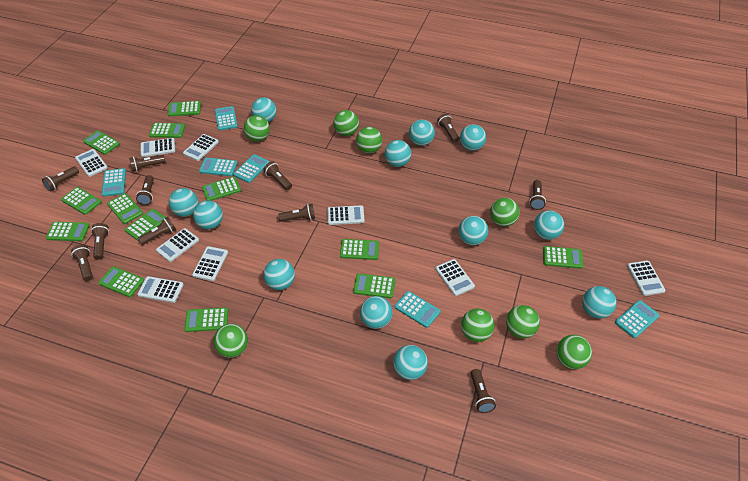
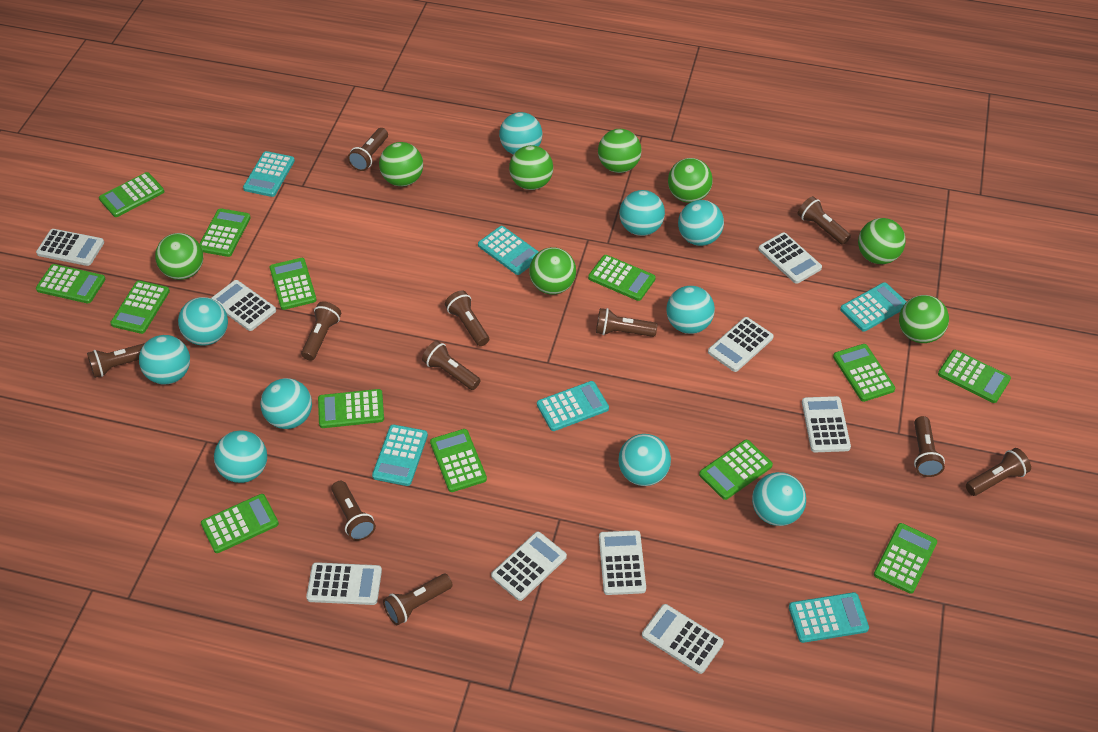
turquoise ball: 12 -> 10

